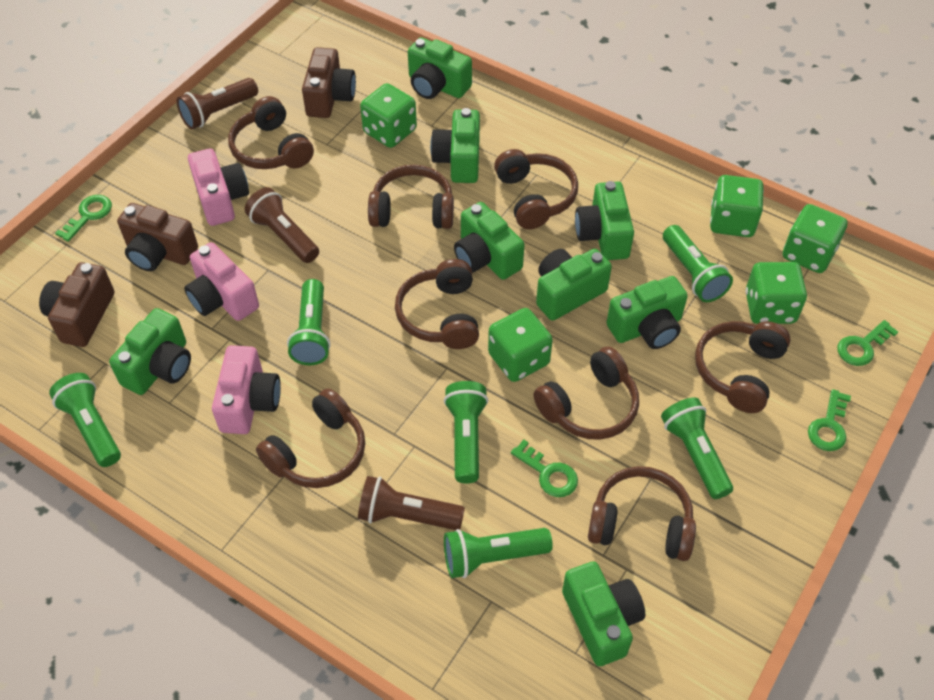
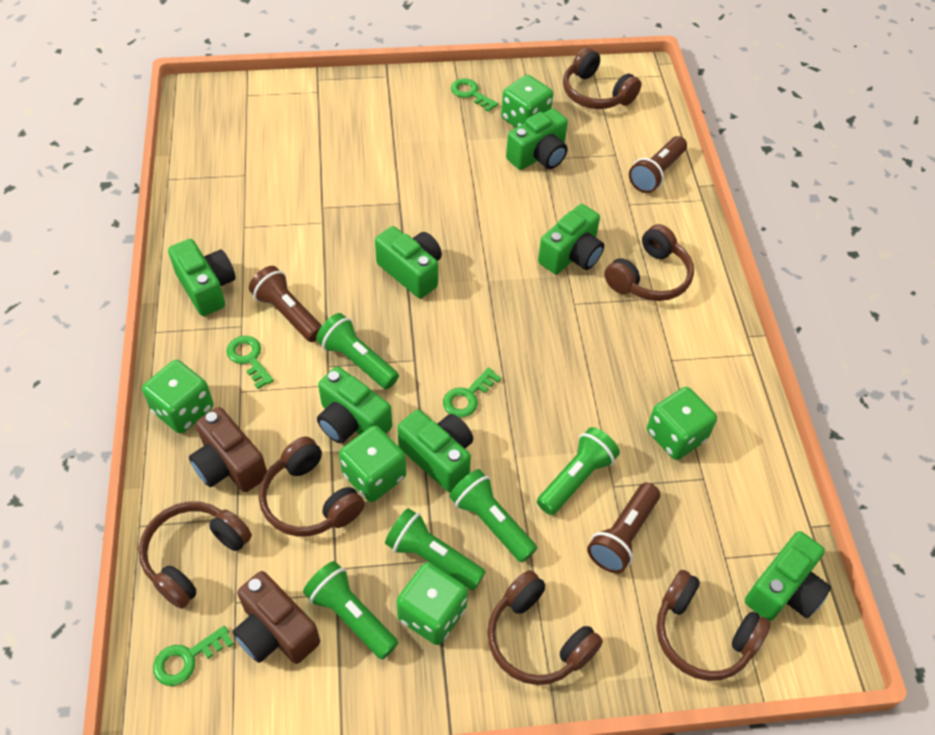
brown camera: 3 -> 2
brown headphones: 8 -> 6
green camera: 8 -> 7
green flashlight: 6 -> 5
pink camera: 3 -> 0

